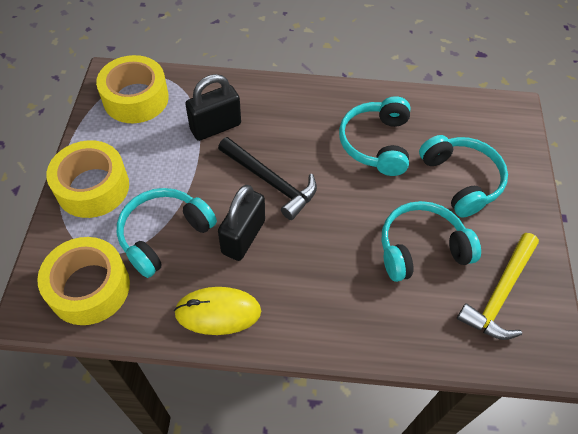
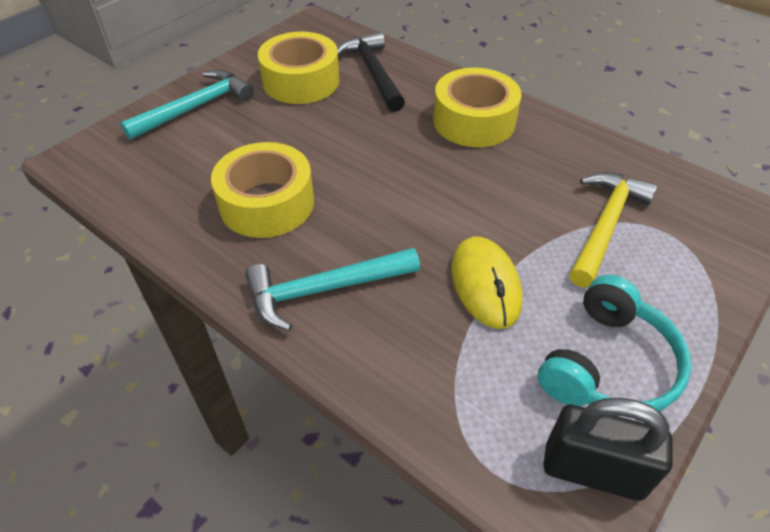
black padlock: 2 -> 1
turquoise hammer: 0 -> 2
turquoise headphones: 4 -> 1

